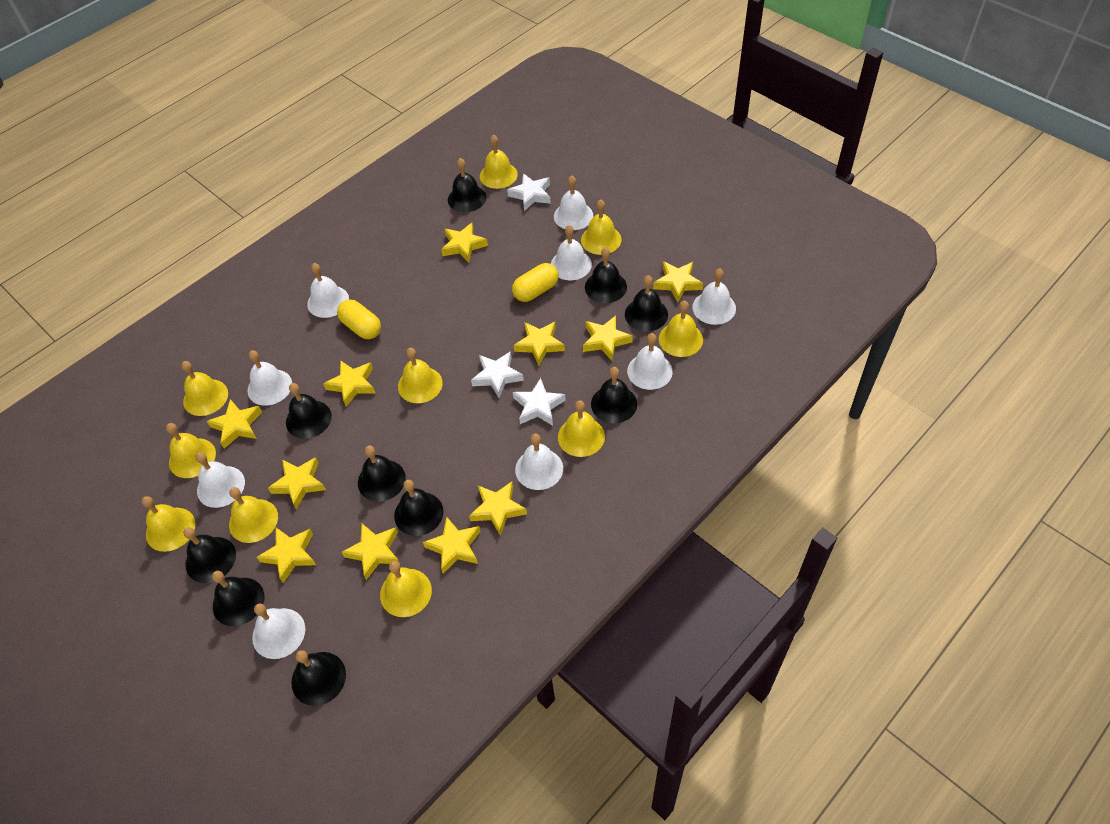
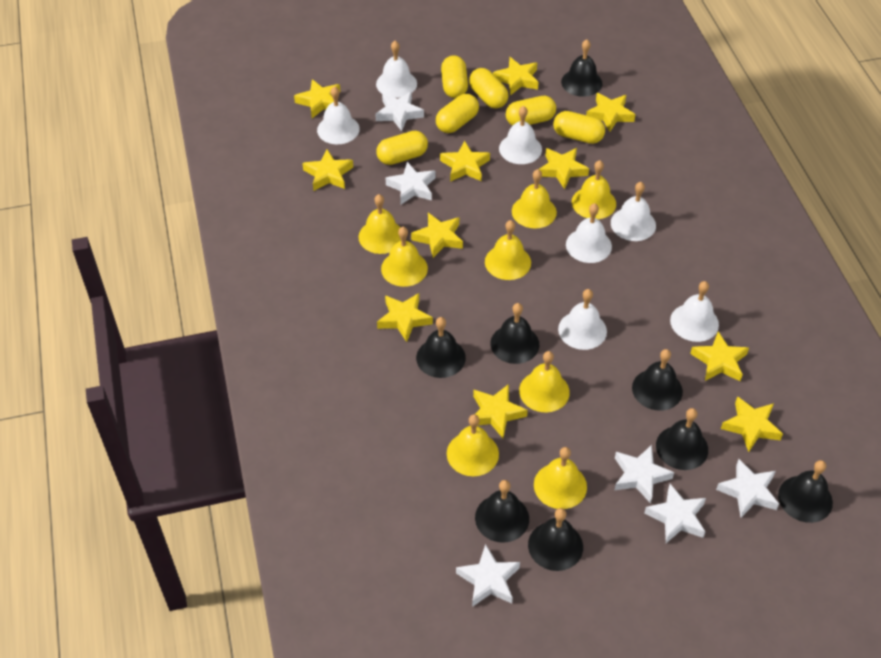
black bell: 10 -> 8
white bell: 9 -> 7
white star: 3 -> 6
yellow bell: 10 -> 8
yellow capsule: 2 -> 6

